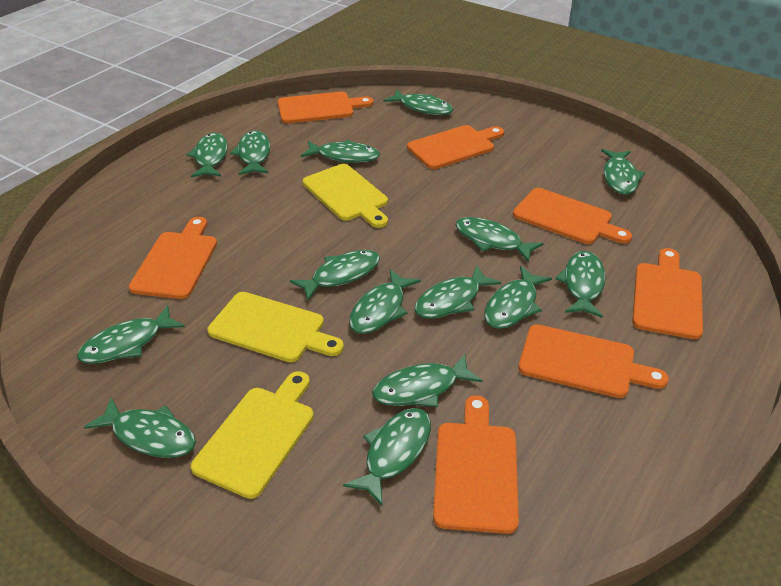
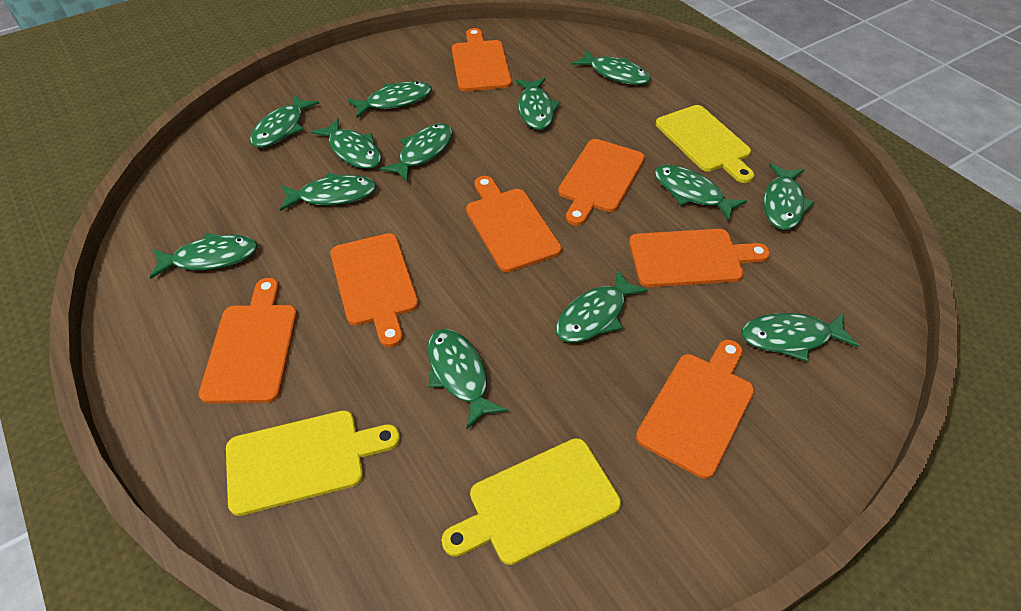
green fish: 15 -> 13

